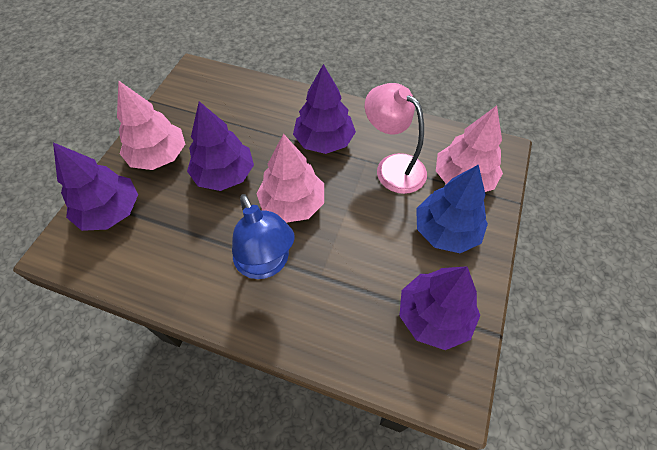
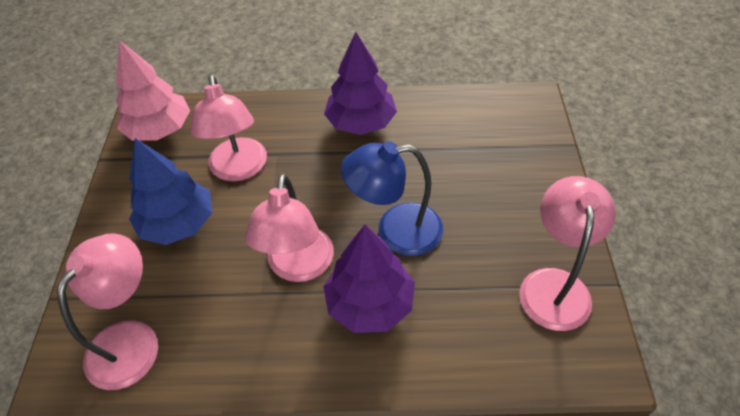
pink lamp: 1 -> 4
pink tree: 3 -> 1
purple tree: 4 -> 2

